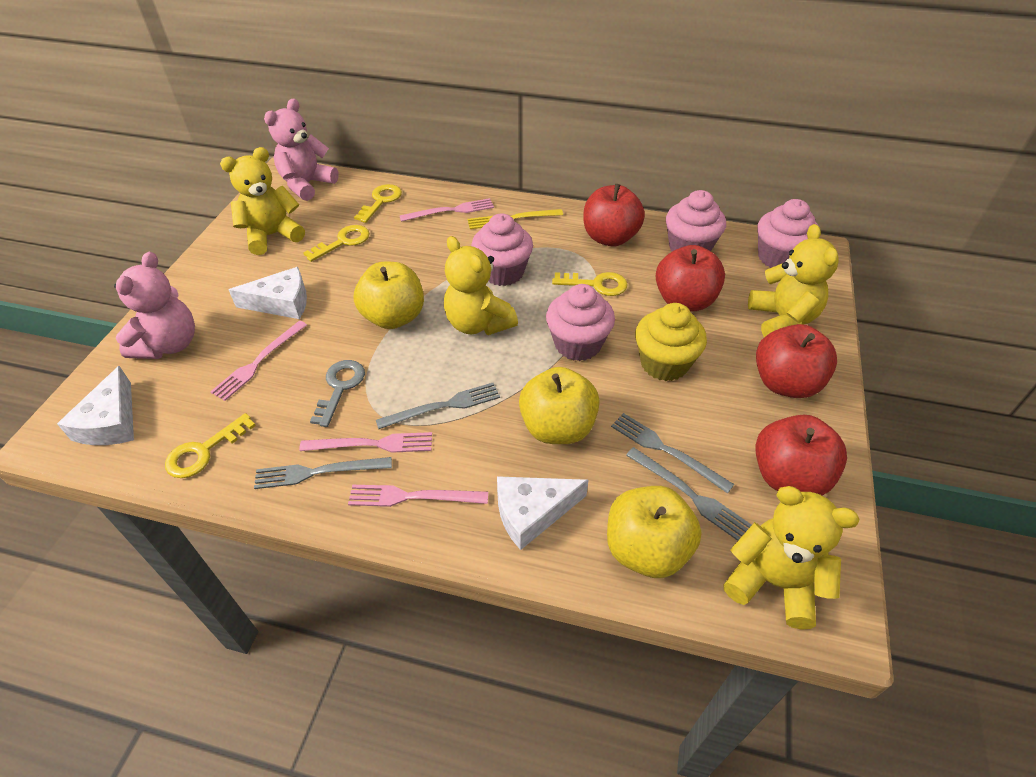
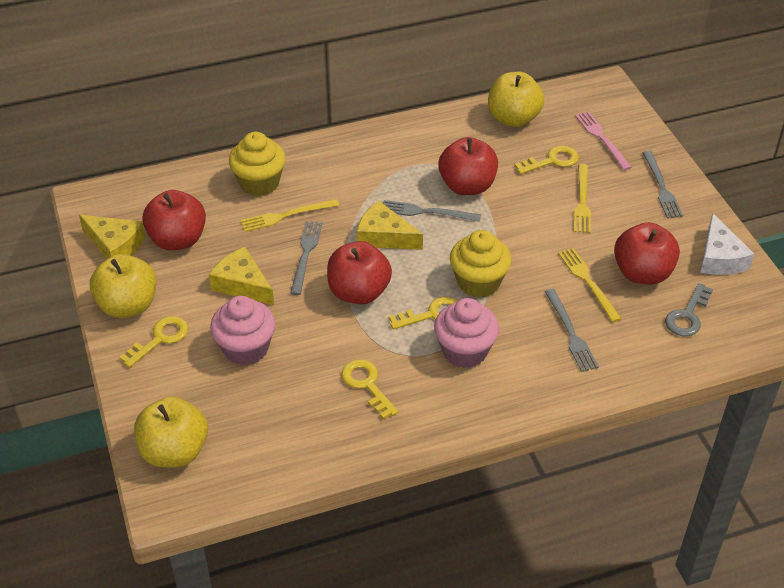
pink cupcake: 4 -> 2
pink fork: 4 -> 1
pink teddy bear: 2 -> 0
white cheese: 3 -> 1
yellow cheese: 0 -> 3
yellow cupcake: 1 -> 2
yellow fork: 1 -> 3
yellow teddy bear: 4 -> 0

